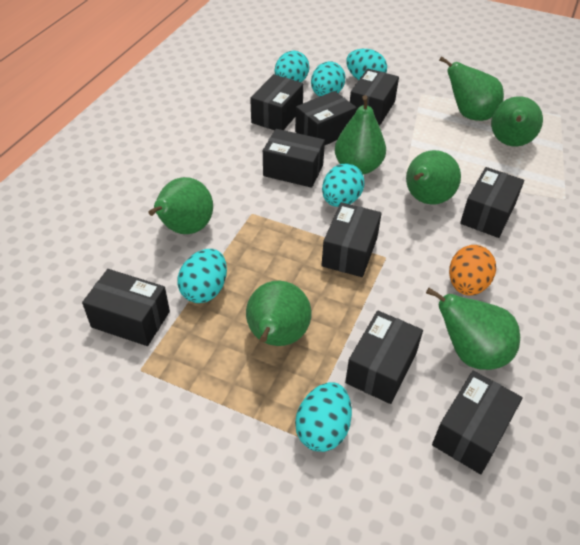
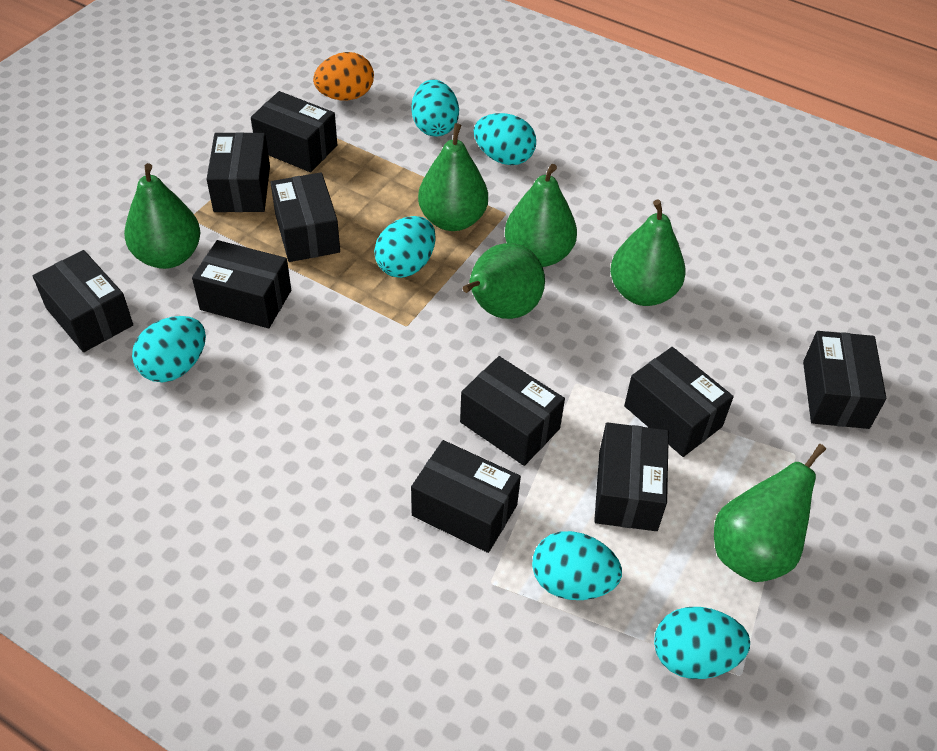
black box: 9 -> 10
green pear: 7 -> 6

